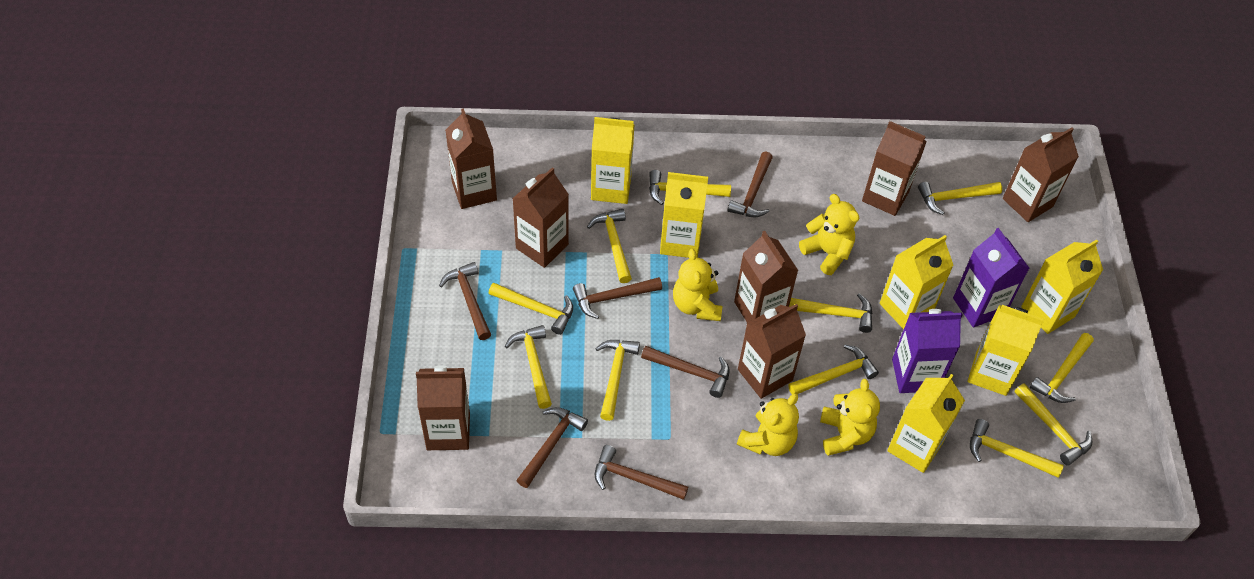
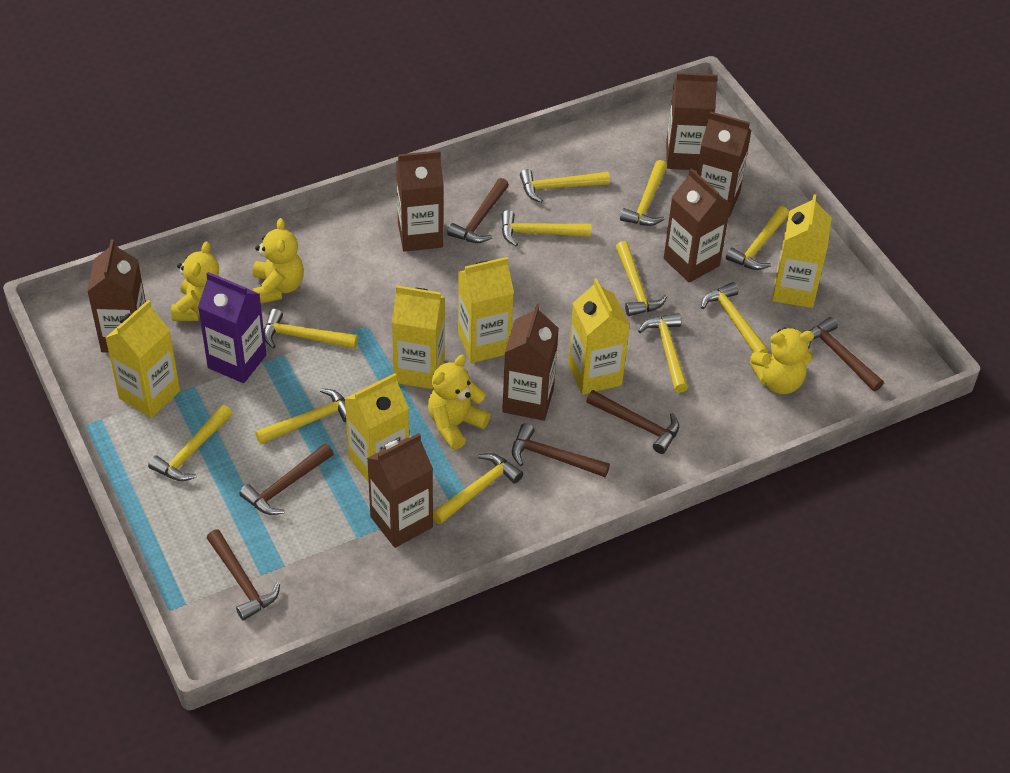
purple carton: 2 -> 1

